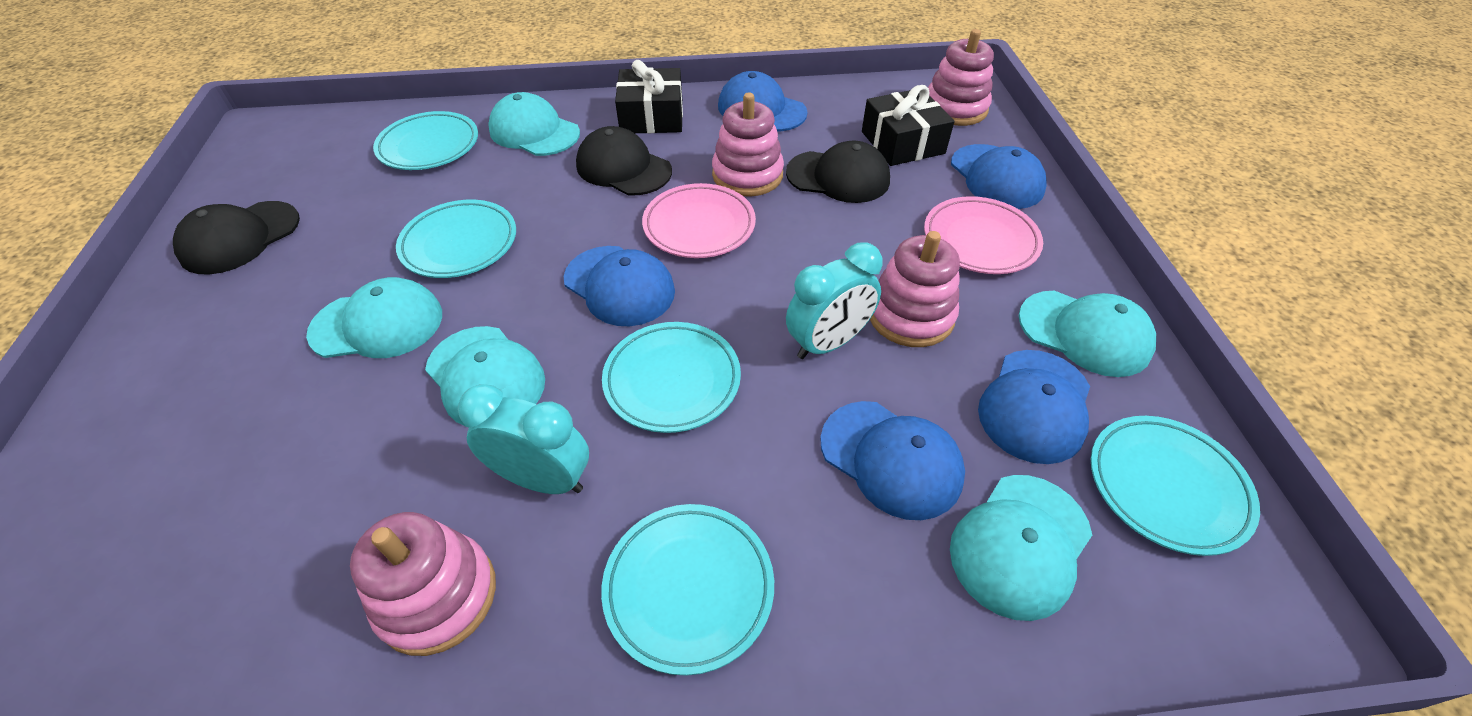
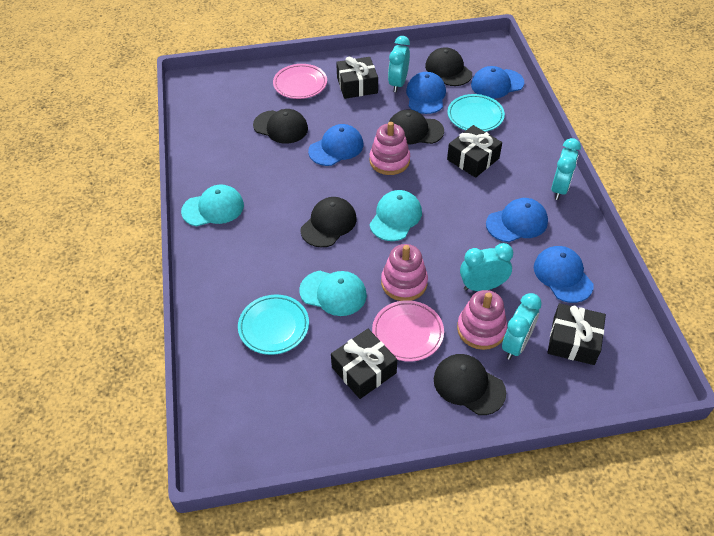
black cap: 3 -> 5
black gift: 2 -> 4
pink stacking toy: 4 -> 3
turquoise cap: 5 -> 3
turquoise clock: 2 -> 4
turquoise plate: 5 -> 2

